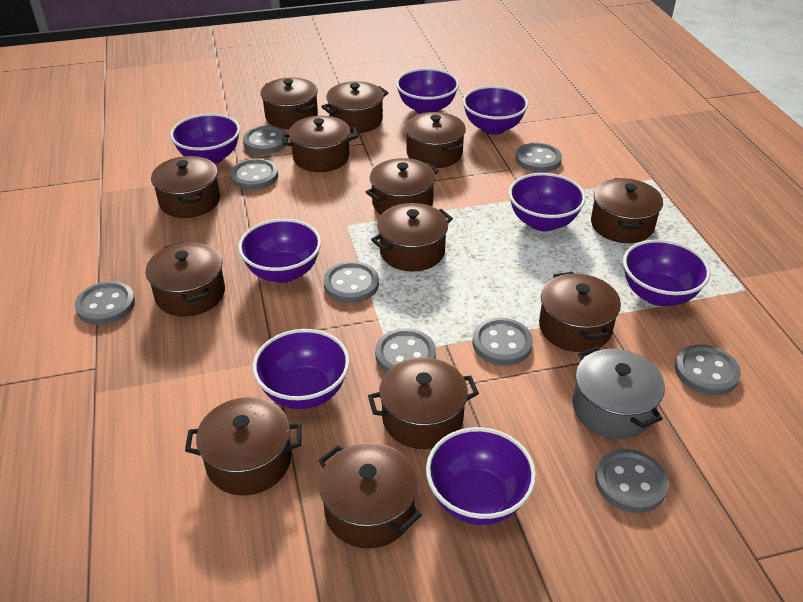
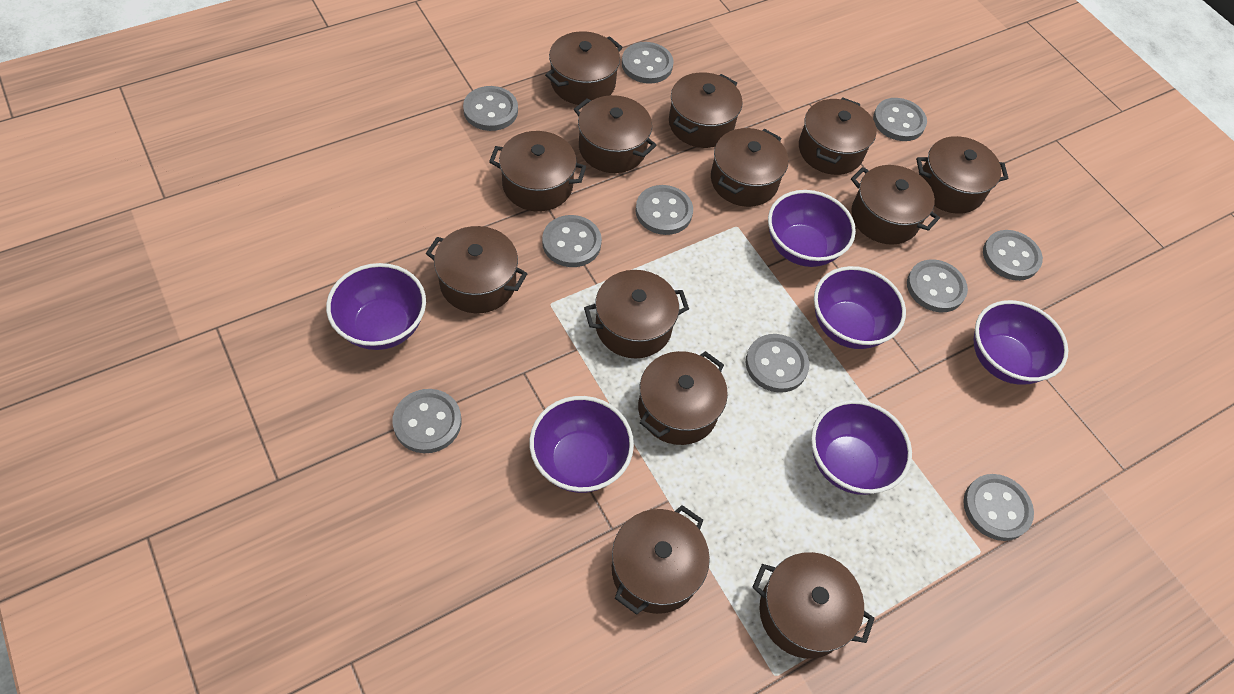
grey button: 9 -> 10
grey pot: 1 -> 0
purple bowl: 8 -> 6

